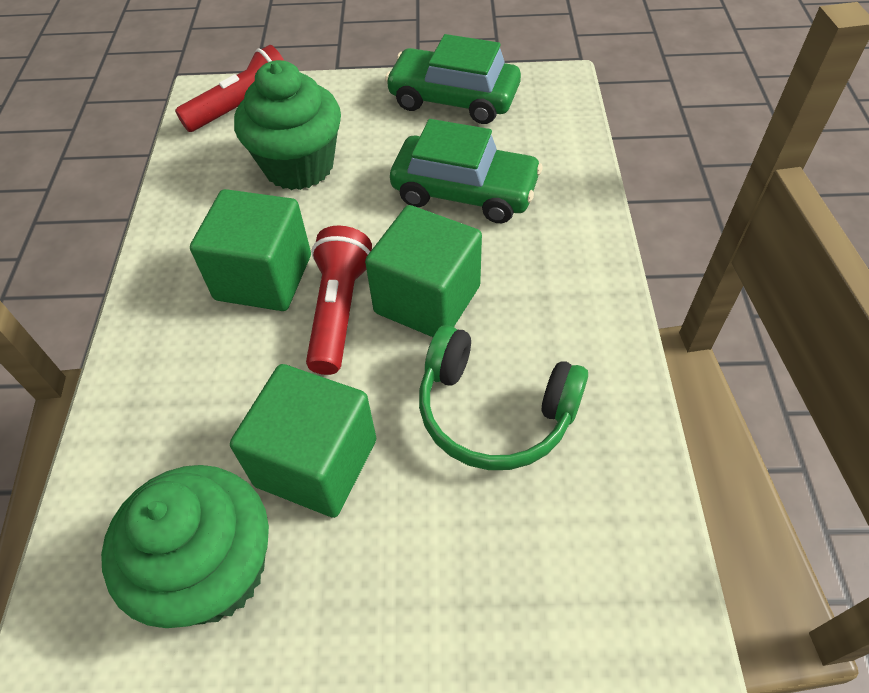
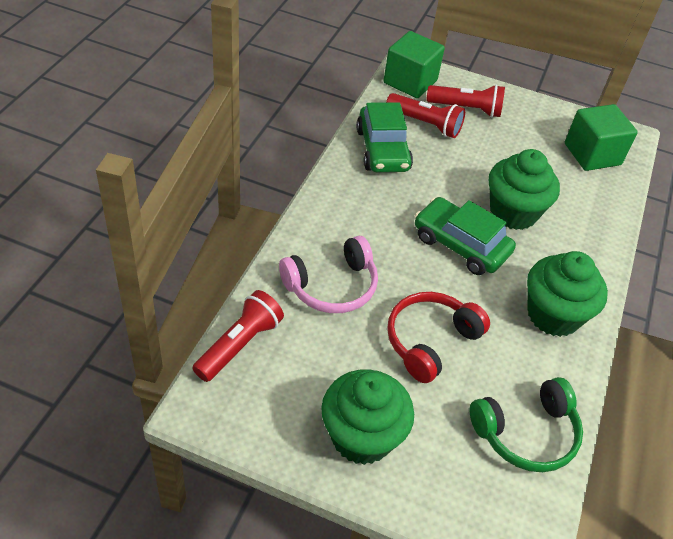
green cube: 3 -> 2
green cupcake: 2 -> 3
pink headphones: 0 -> 1
red flashlight: 2 -> 3
red headphones: 0 -> 1

